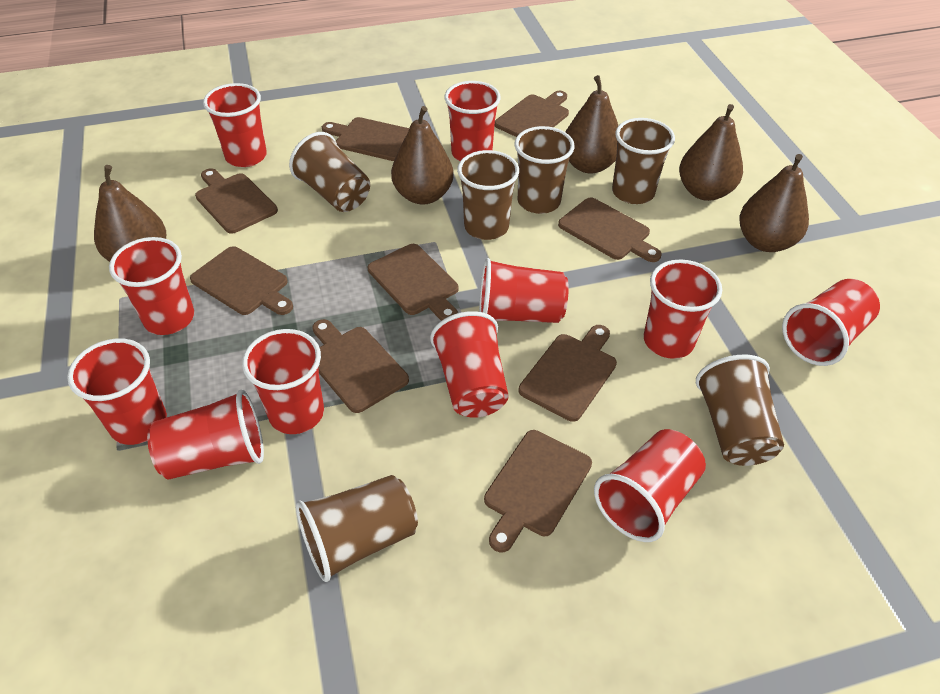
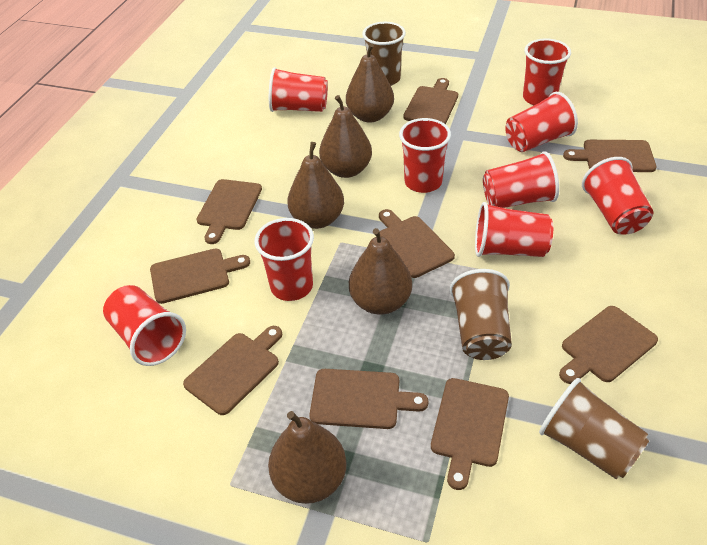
brown cup: 6 -> 3
red cup: 11 -> 9

